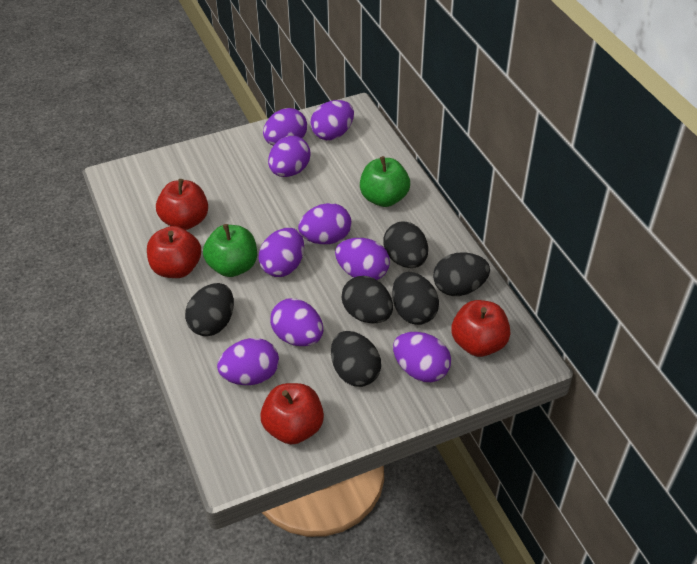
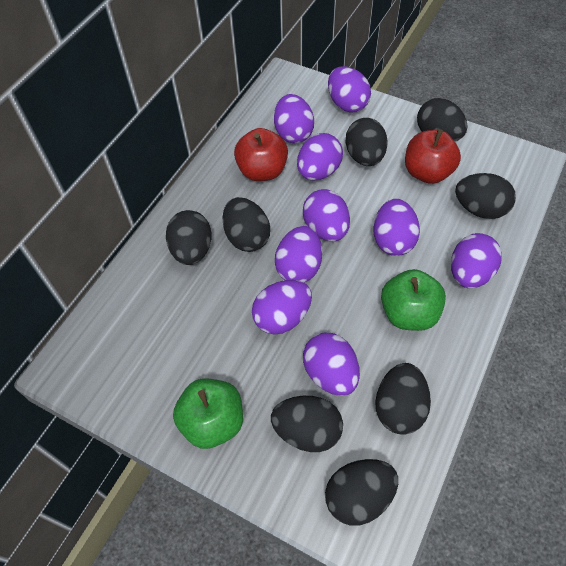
black egg: 6 -> 8
red apple: 4 -> 2

